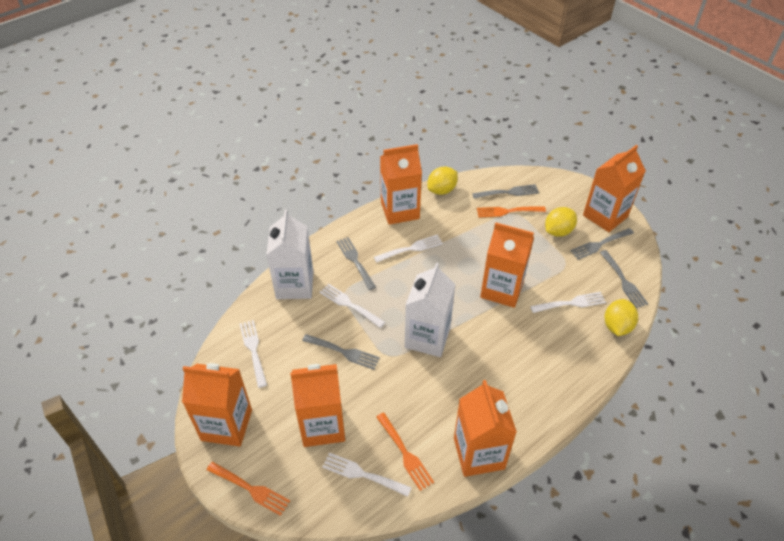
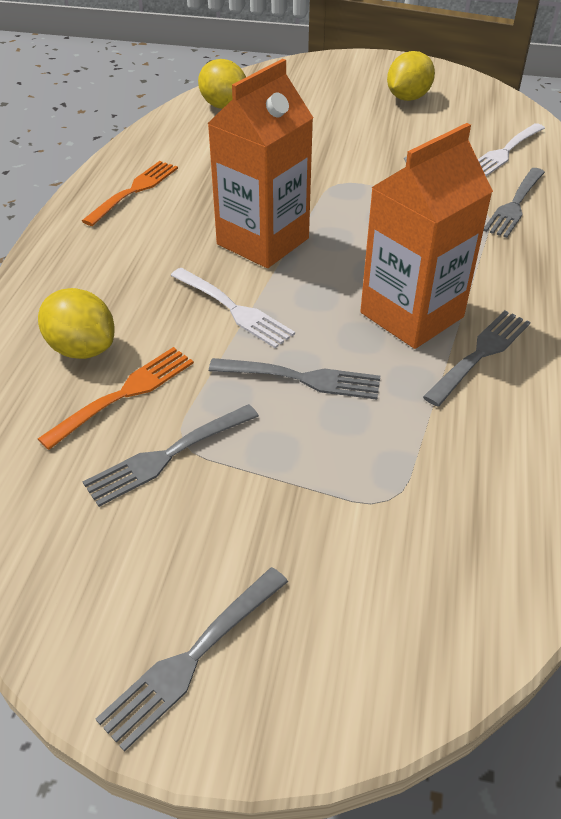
orange carton: 6 -> 2
orange fork: 3 -> 2
white carton: 2 -> 0
white fork: 5 -> 2

